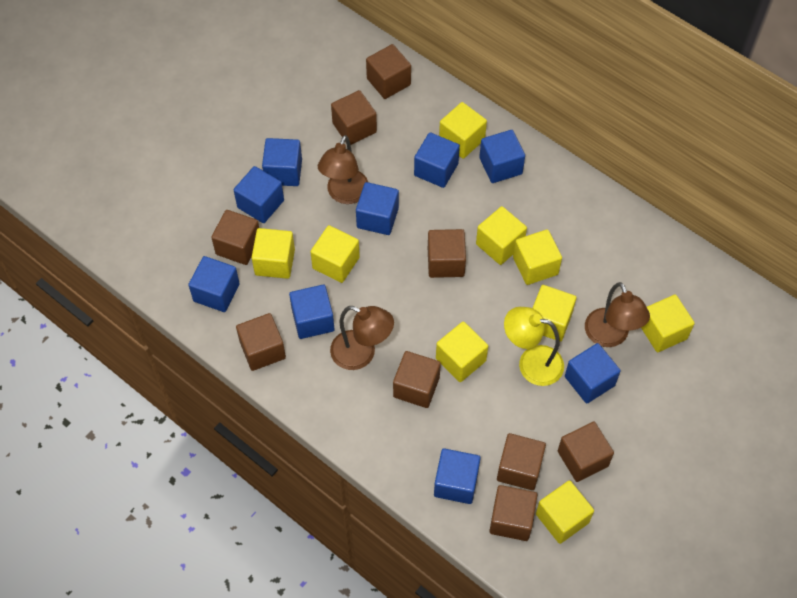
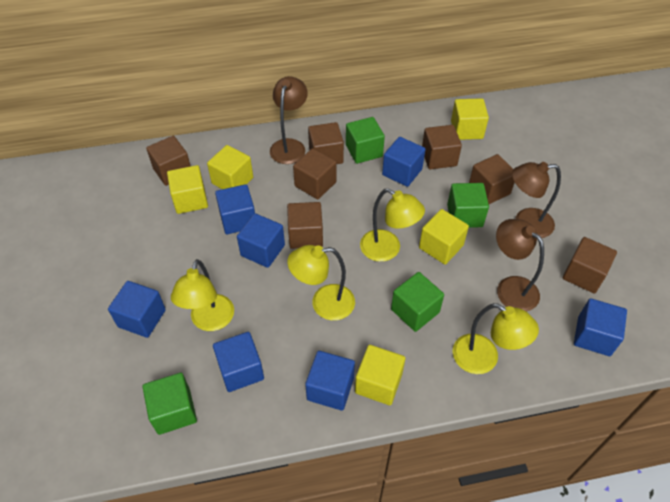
blue cube: 9 -> 7
brown cube: 9 -> 7
green cube: 0 -> 4
yellow cube: 9 -> 5
yellow lamp: 1 -> 4

